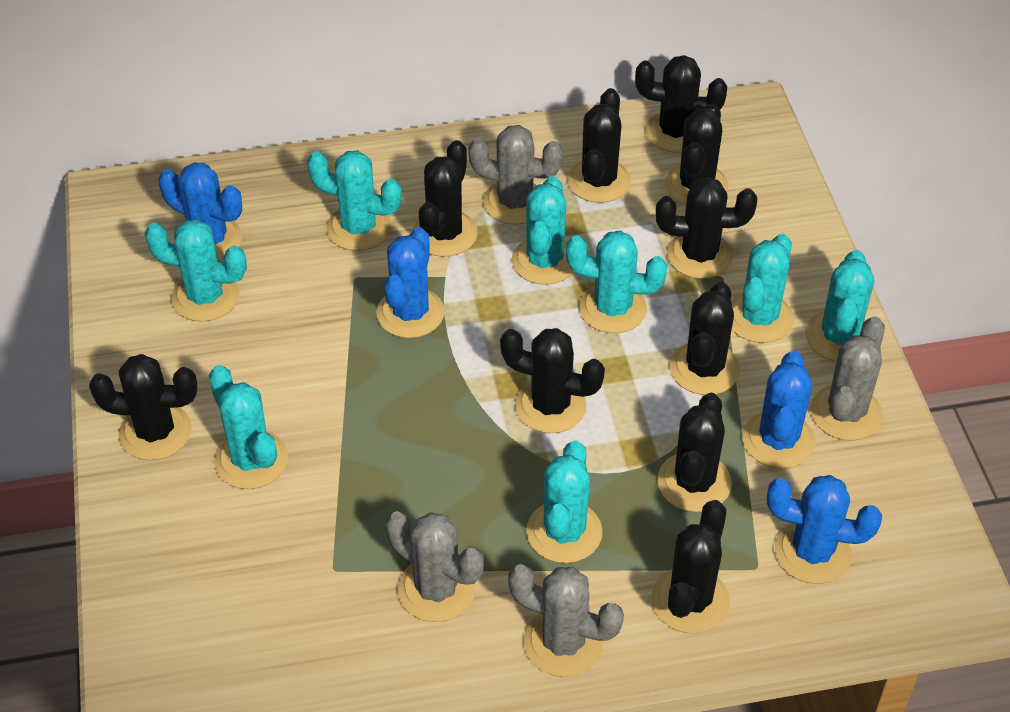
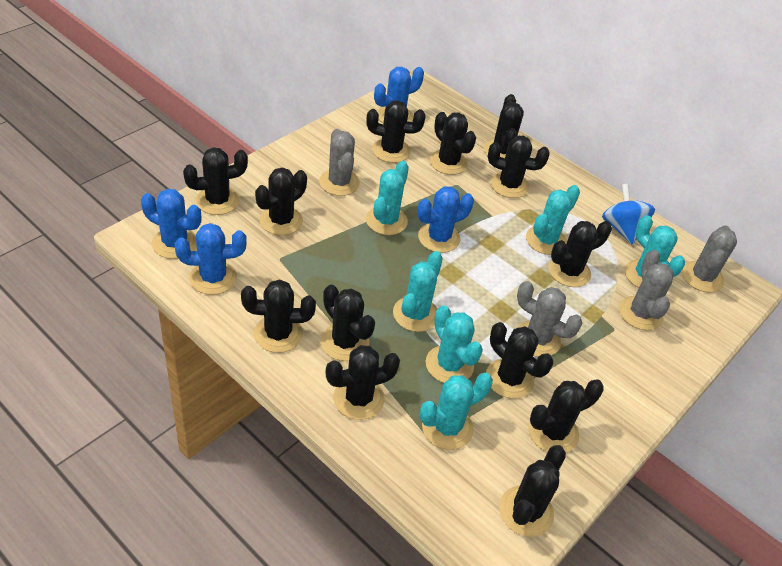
black cactus: 10 -> 13
blue spinning top: 0 -> 1
turquoise cactus: 8 -> 6

